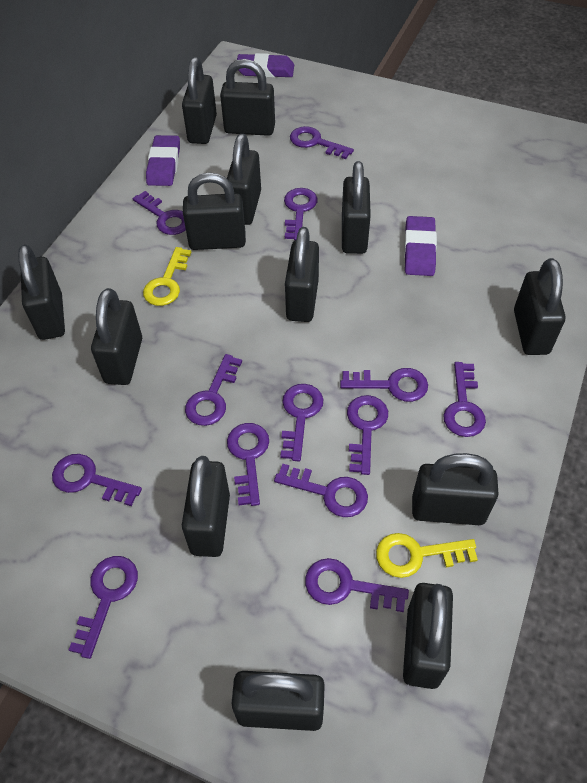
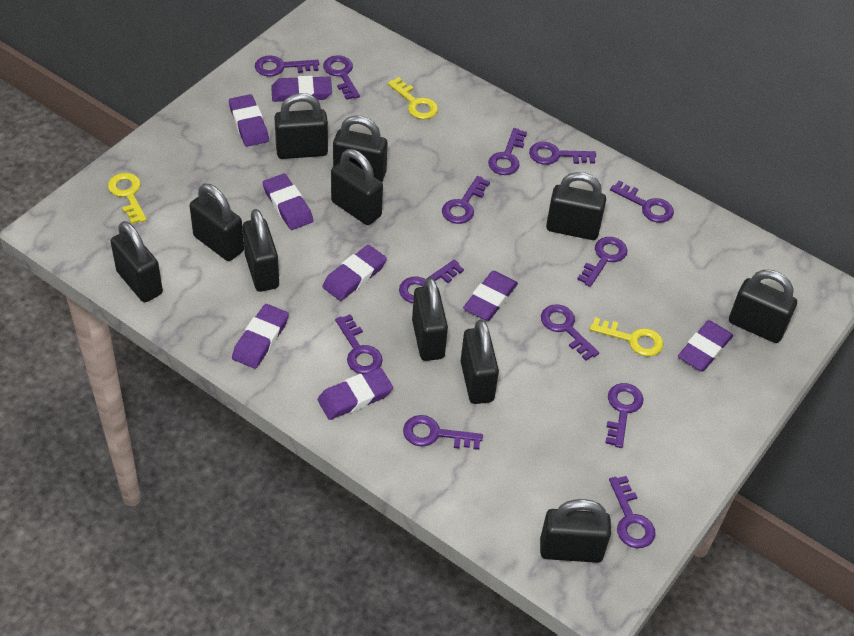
black padlock: 13 -> 11
purple eraser: 3 -> 8
yellow key: 2 -> 3

